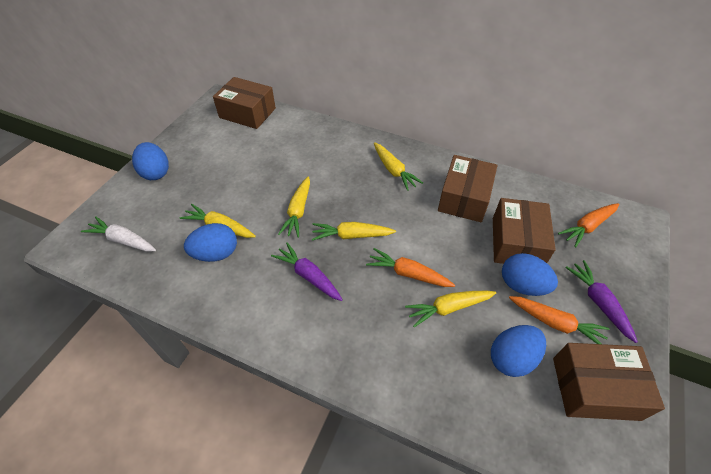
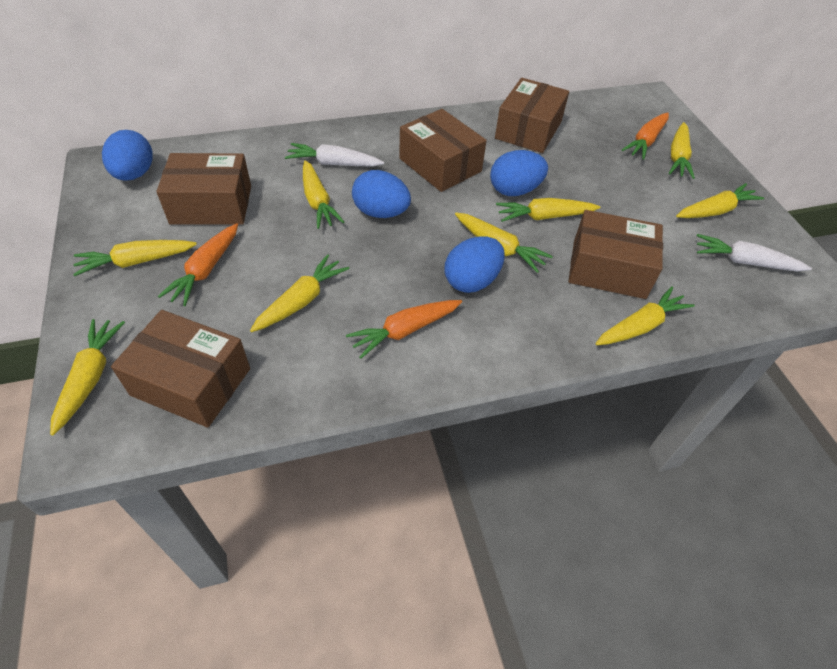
brown box: 4 -> 5
purple carrot: 2 -> 0
white carrot: 1 -> 2
yellow carrot: 5 -> 9

